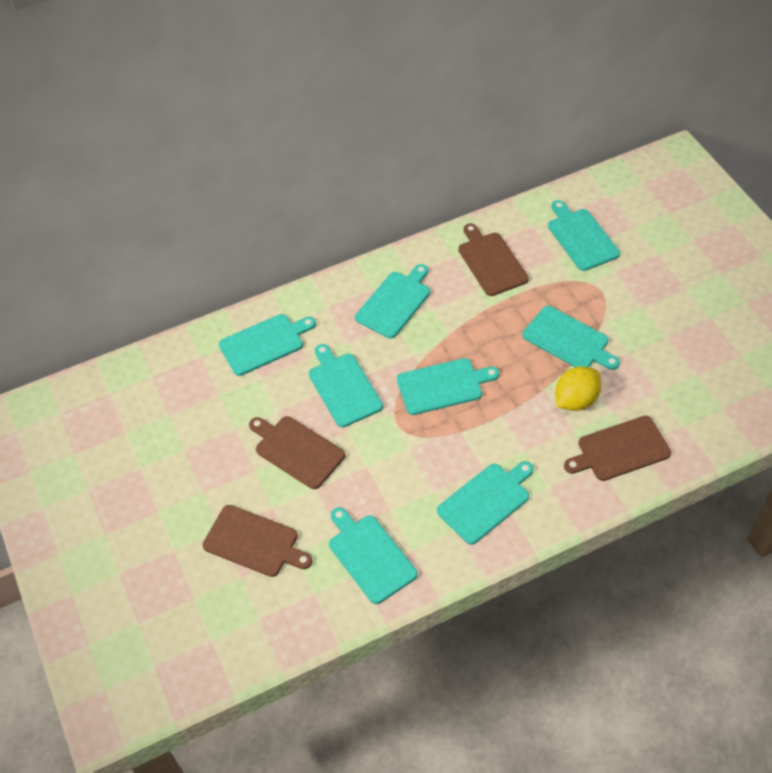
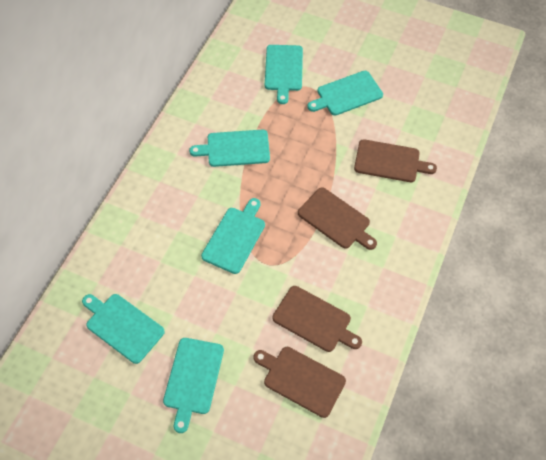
turquoise cutting board: 8 -> 6
yellow lemon: 1 -> 0

